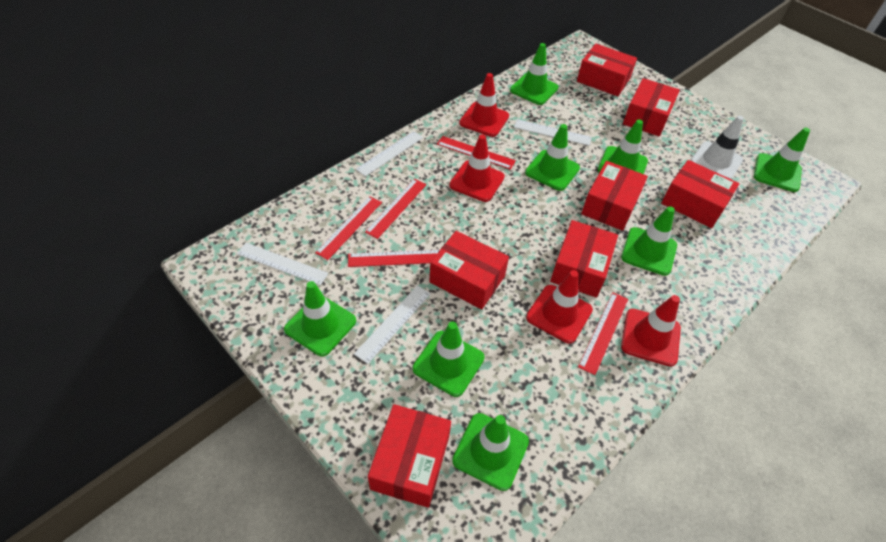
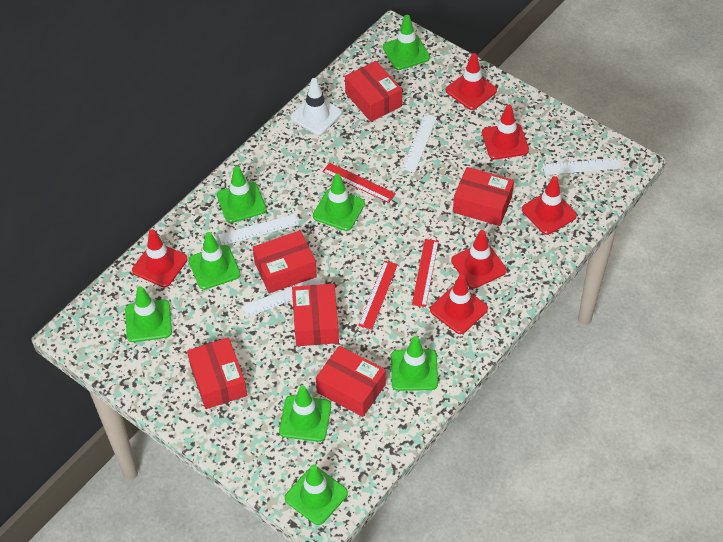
red box: 7 -> 6
red ruler: 5 -> 3
red traffic cone: 4 -> 6

